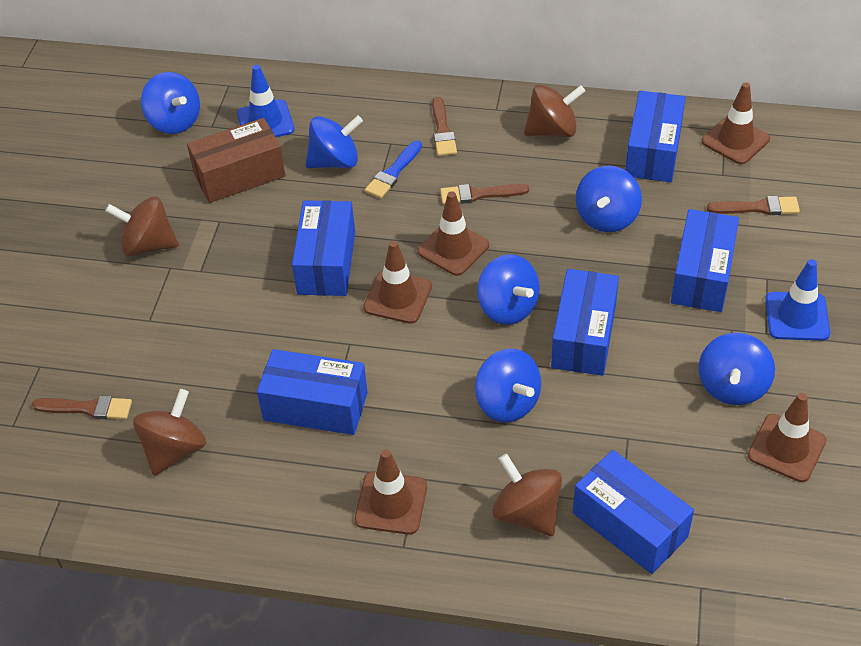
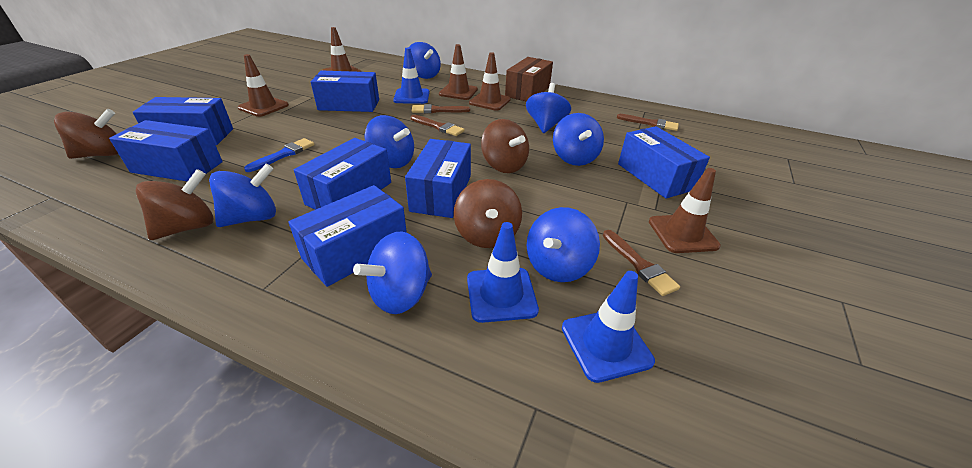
blue box: 6 -> 7
blue spinning top: 6 -> 7
blue traffic cone: 2 -> 3

